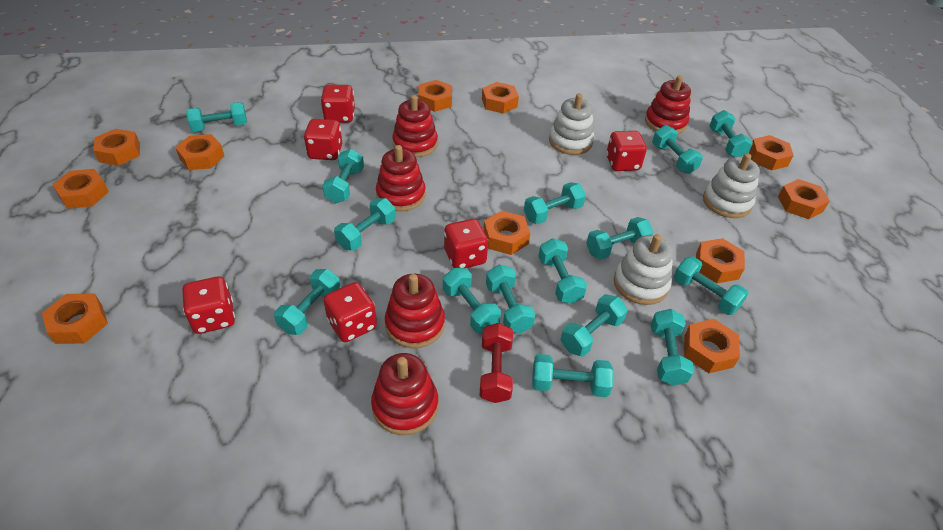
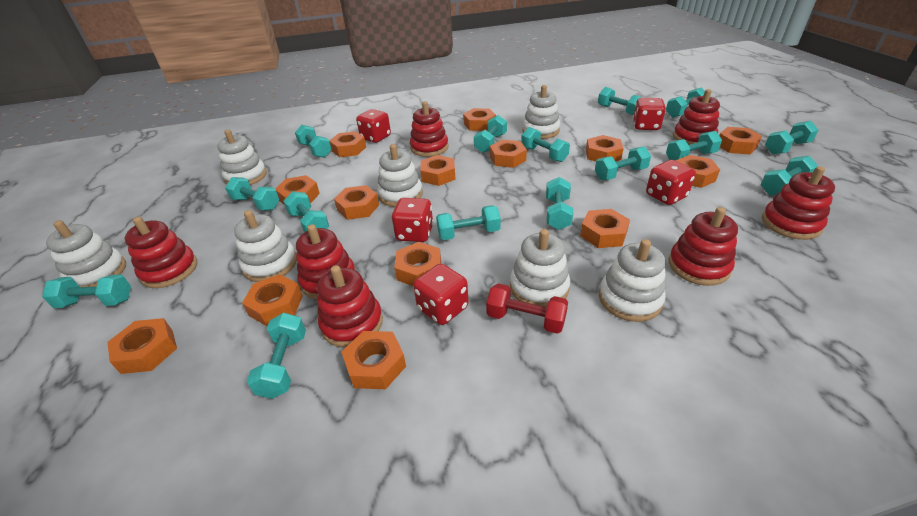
orange nut: 11 -> 14
red dice: 6 -> 5
red stacking toy: 5 -> 7
white stacking toy: 3 -> 7

